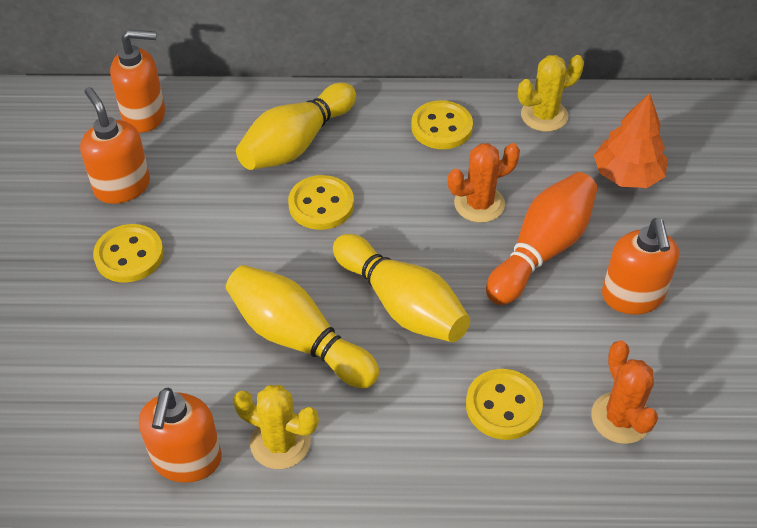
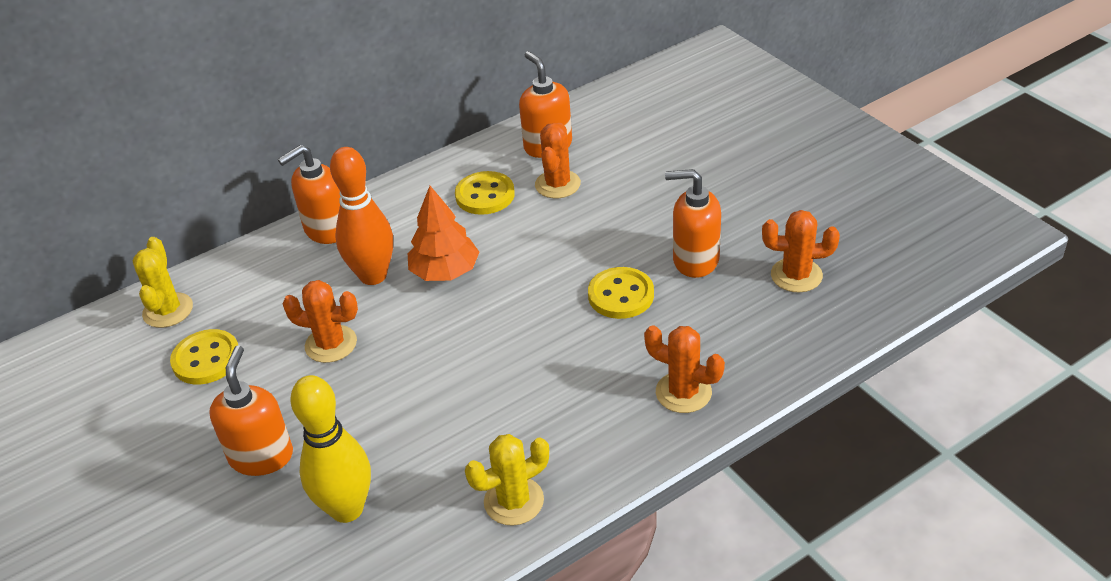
orange cactus: 2 -> 4
yellow bowling pin: 3 -> 1
yellow button: 4 -> 3

